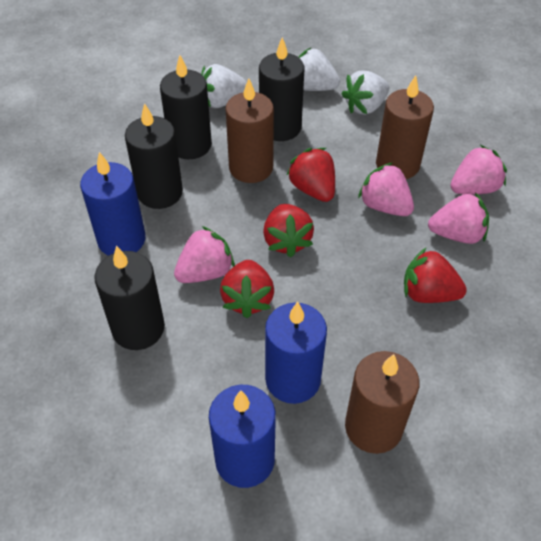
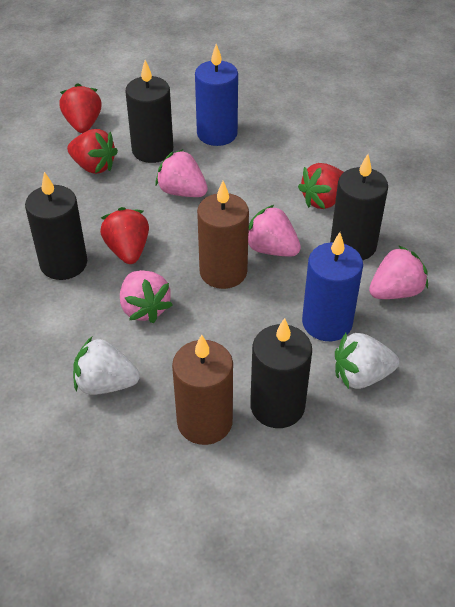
blue candle: 3 -> 2
brown candle: 3 -> 2
white strawberry: 3 -> 2

